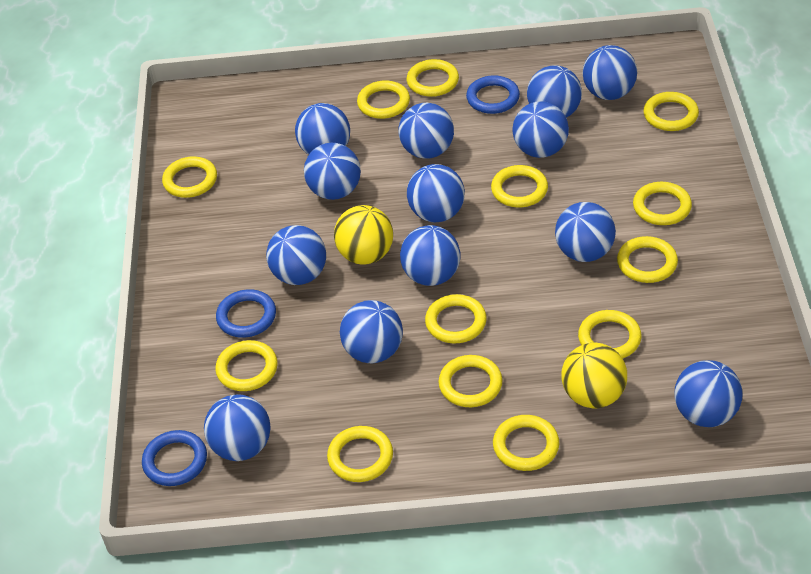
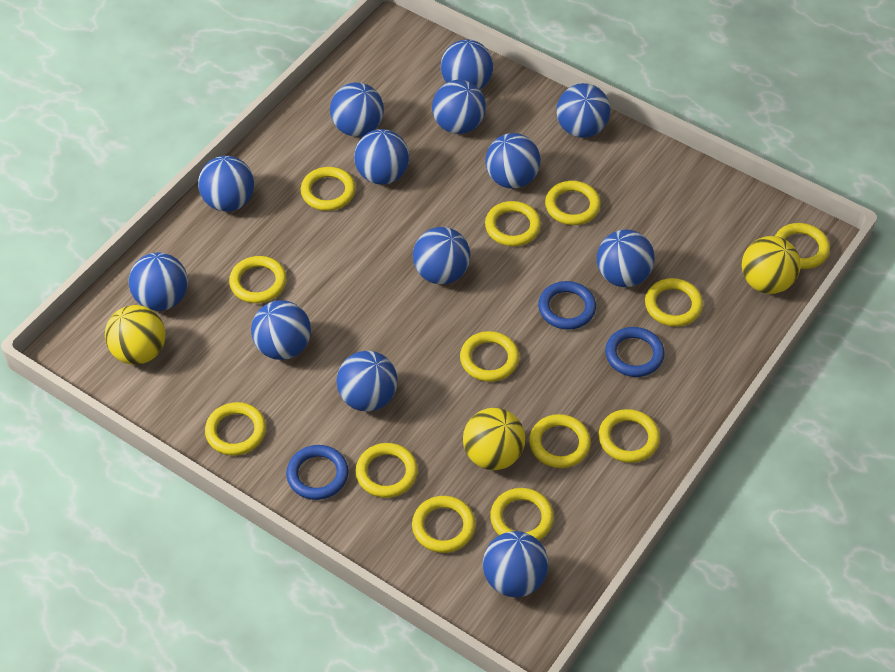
yellow ball: 2 -> 3

